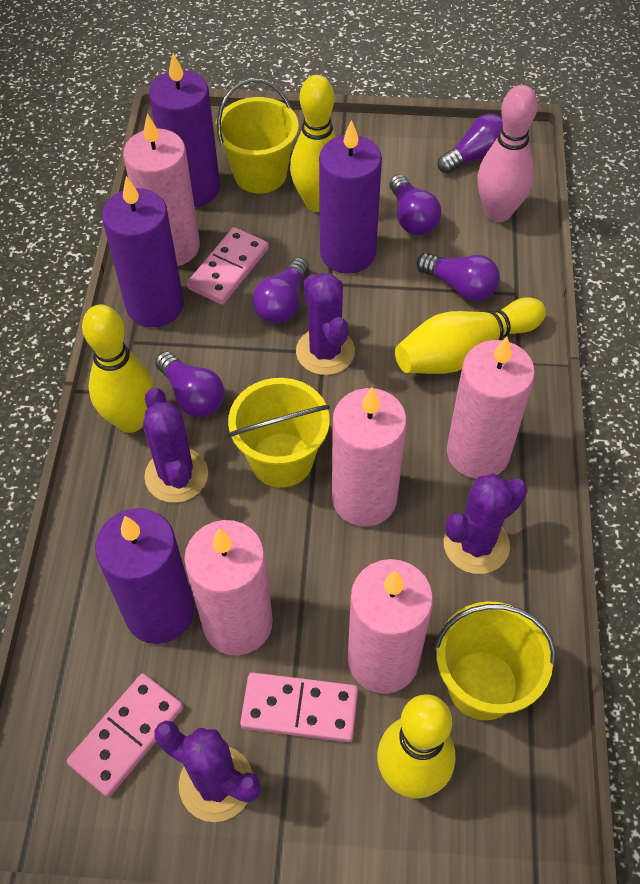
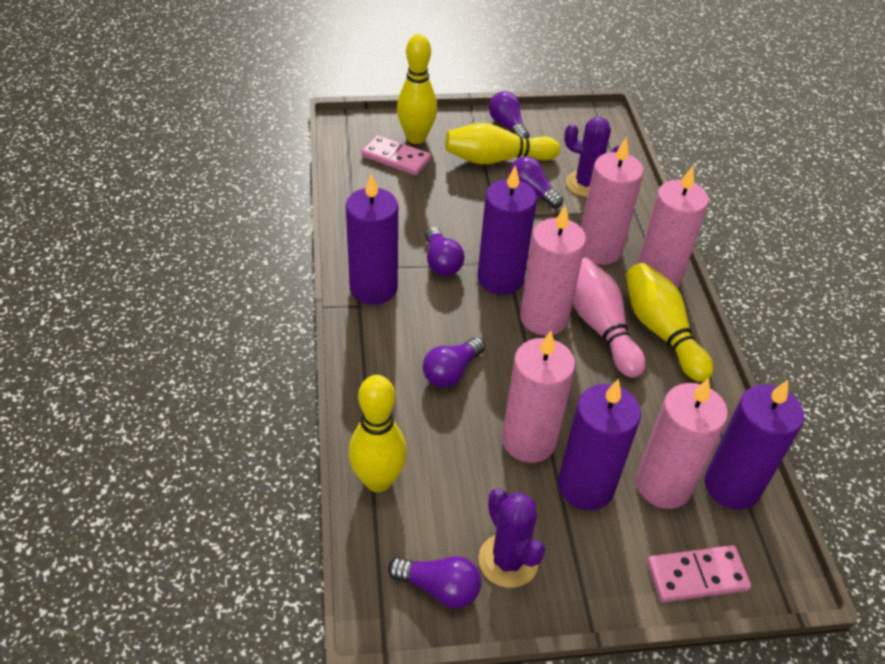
pink domino: 3 -> 2
purple cactus: 4 -> 2
yellow bucket: 3 -> 0

